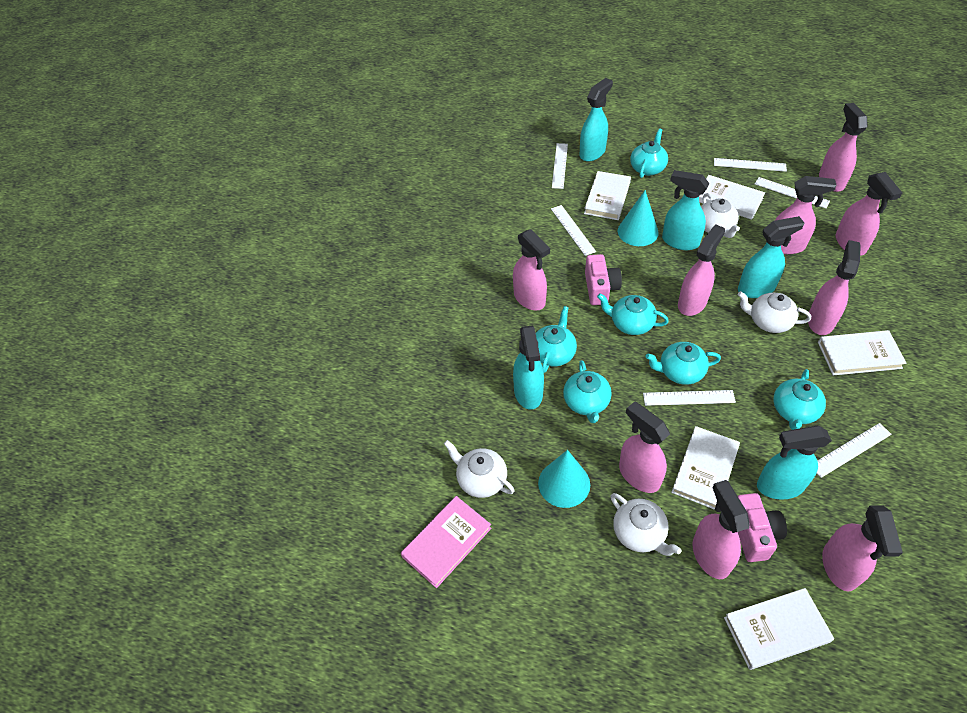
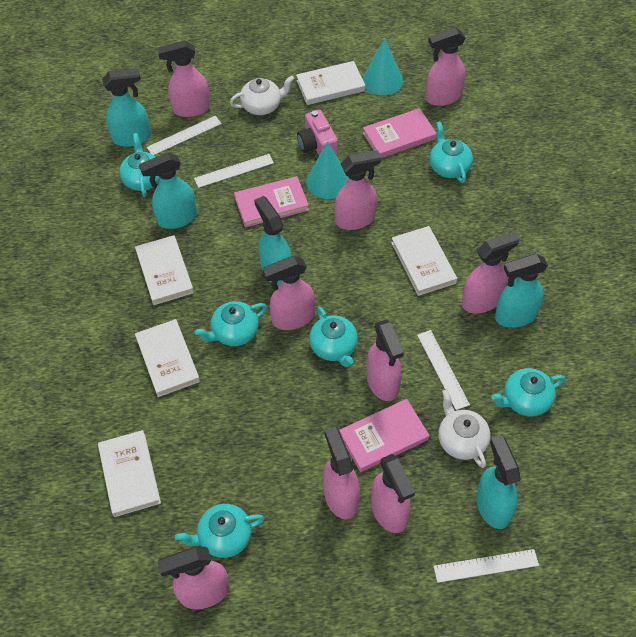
pink book: 1 -> 3
pink camera: 2 -> 1
white ruler: 6 -> 4
white teapot: 4 -> 2

